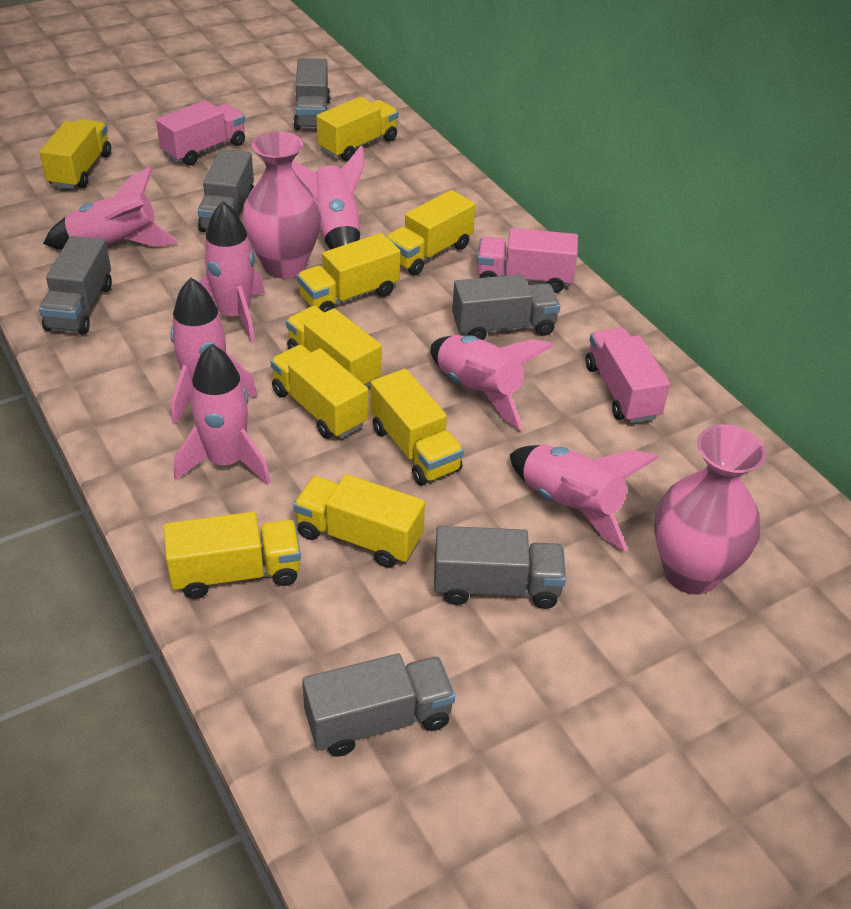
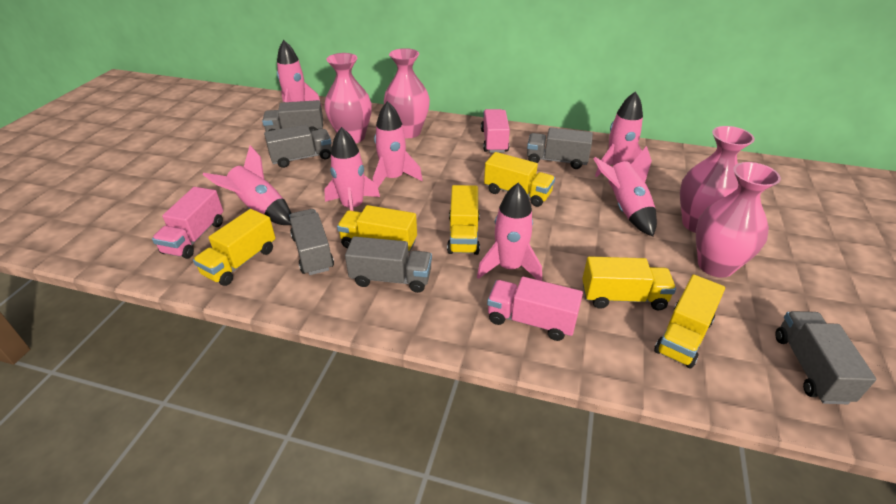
pink vase: 2 -> 4
yellow truck: 9 -> 6

